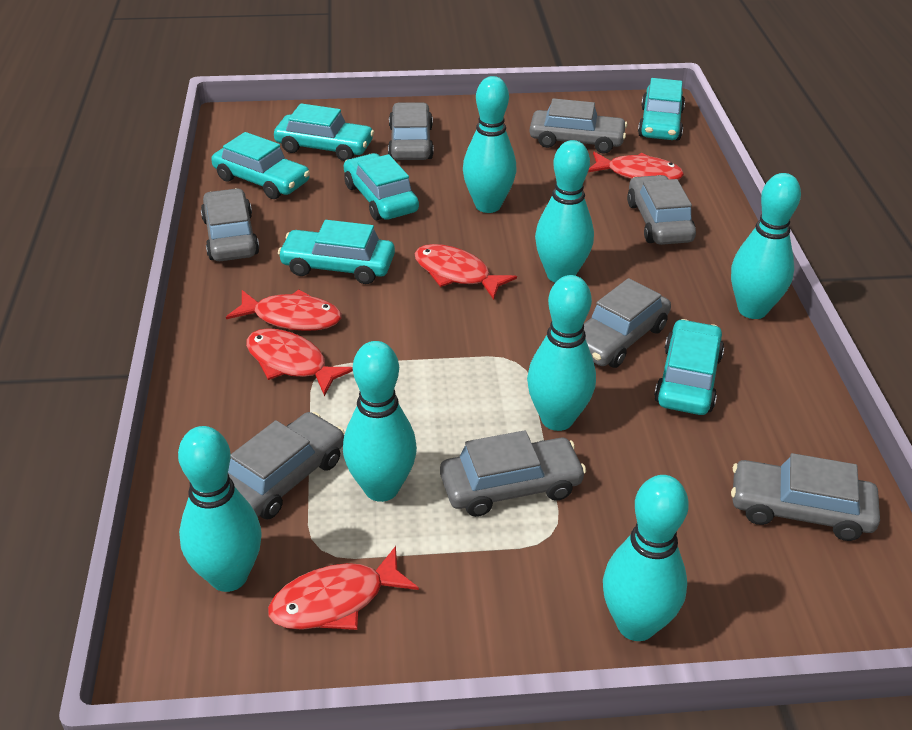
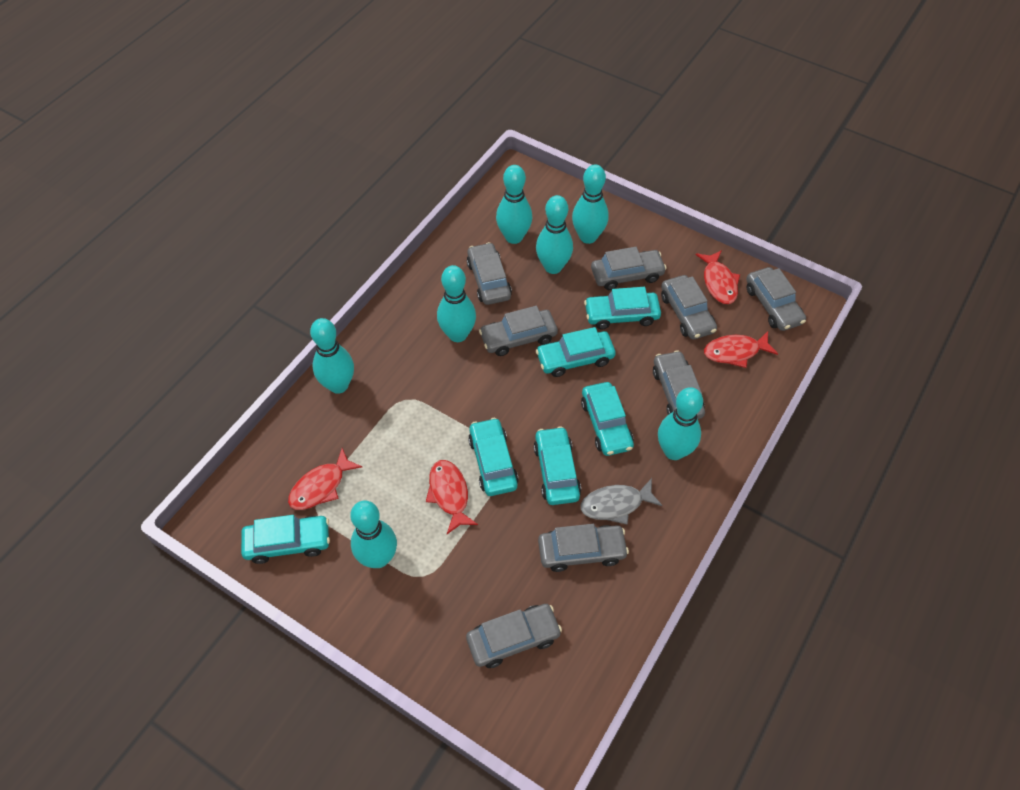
grey fish: 0 -> 1
red fish: 5 -> 4

